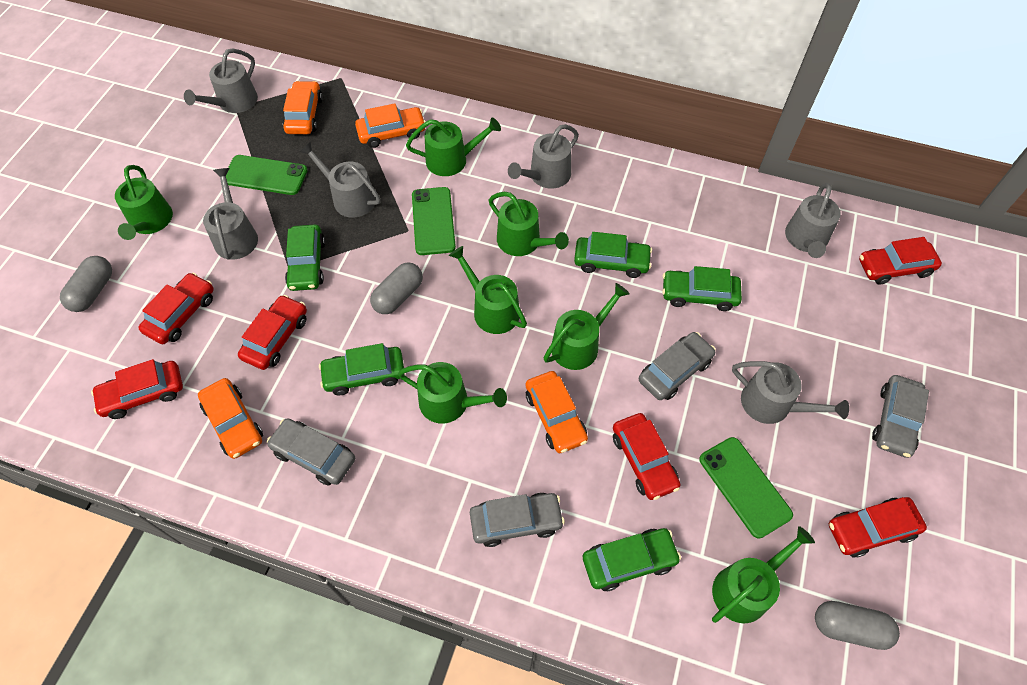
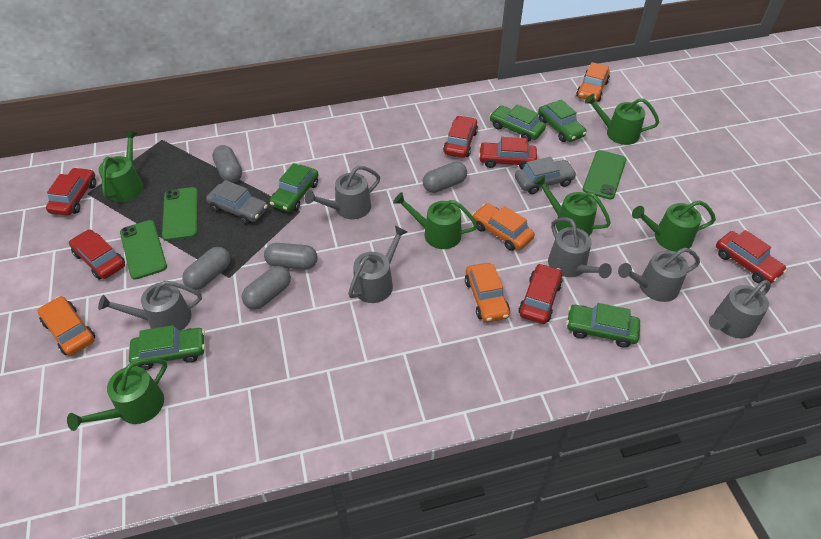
green watering can: 7 -> 6
grey capsule: 3 -> 5
grey car: 4 -> 2

